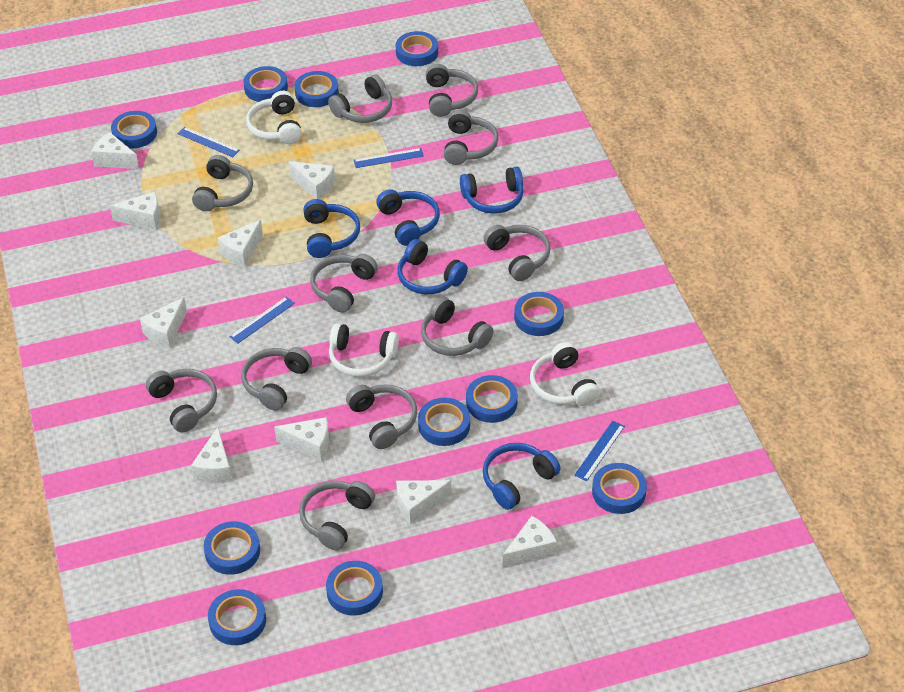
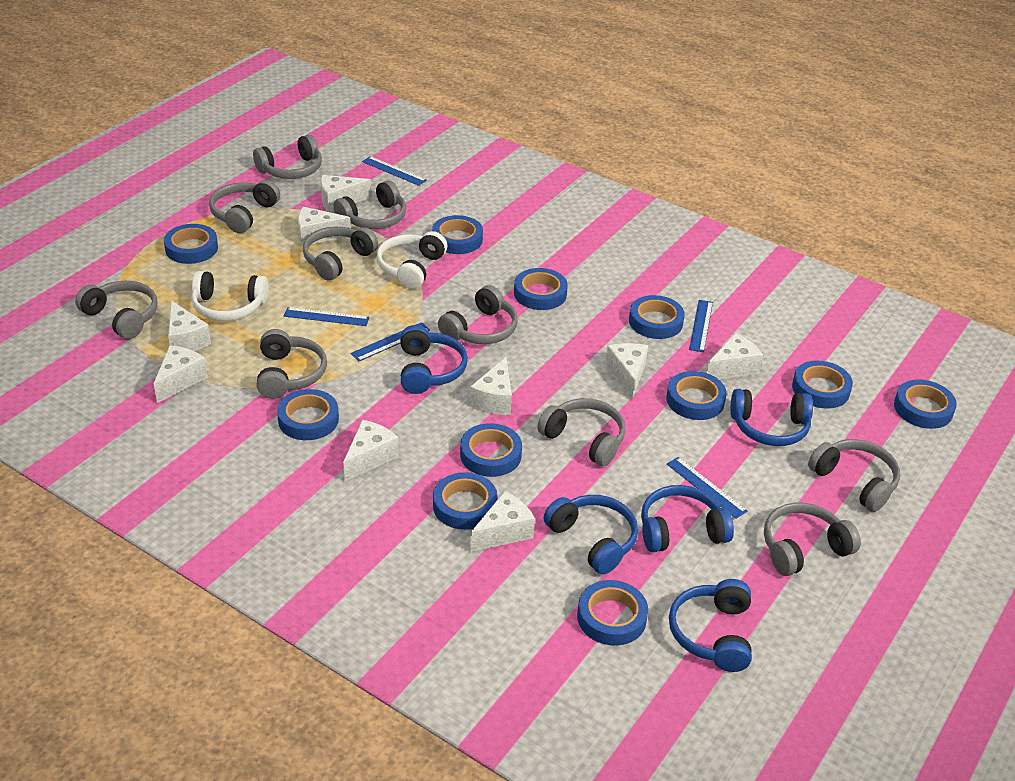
blue ruler: 4 -> 5
grey headphones: 11 -> 10
white headphones: 3 -> 2

